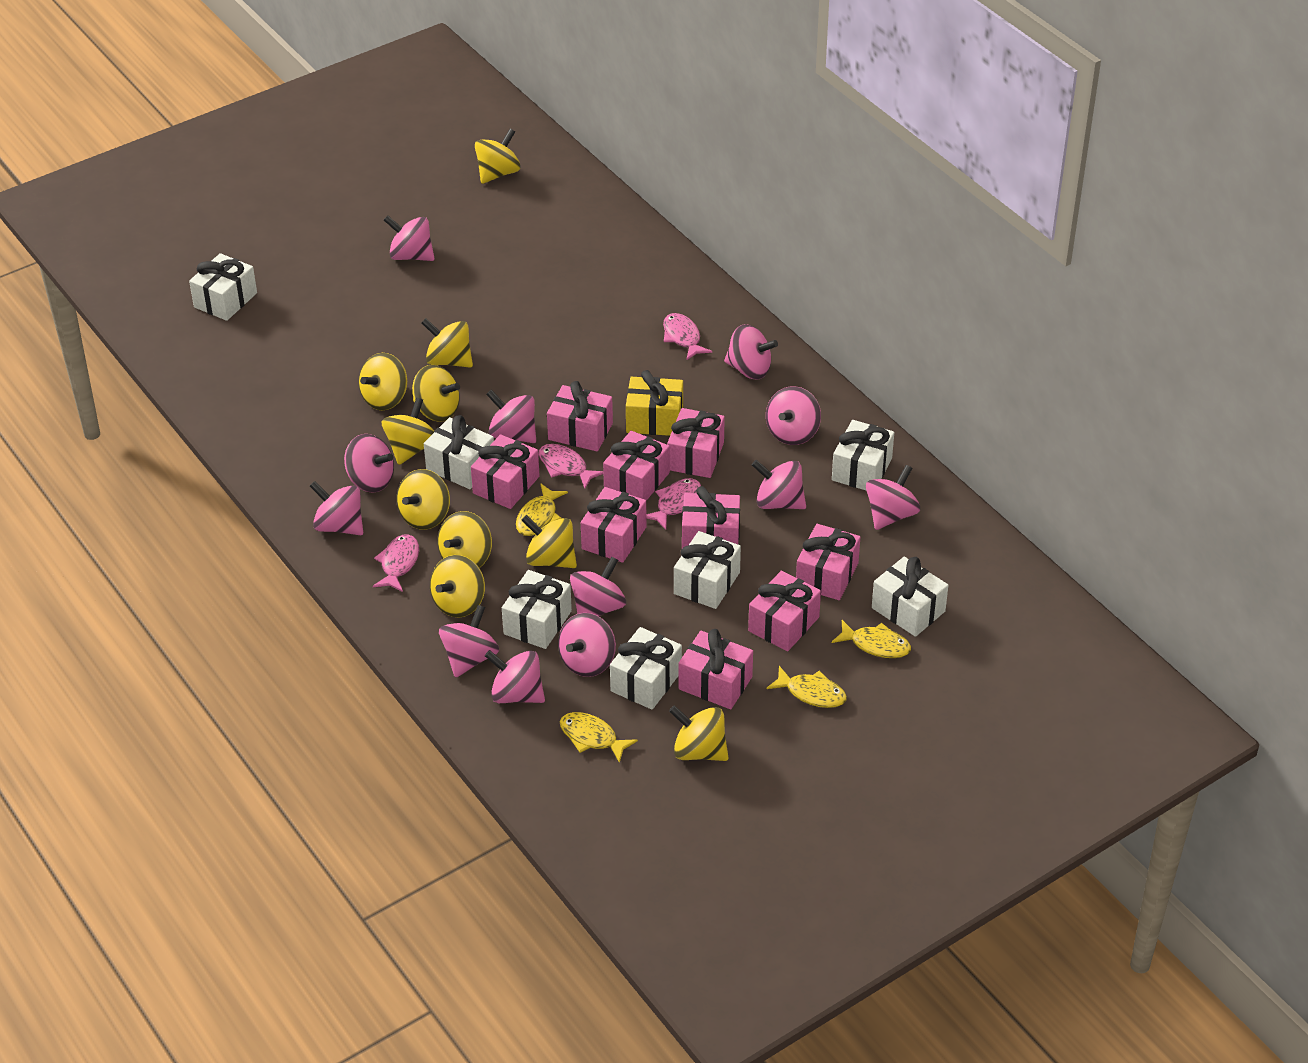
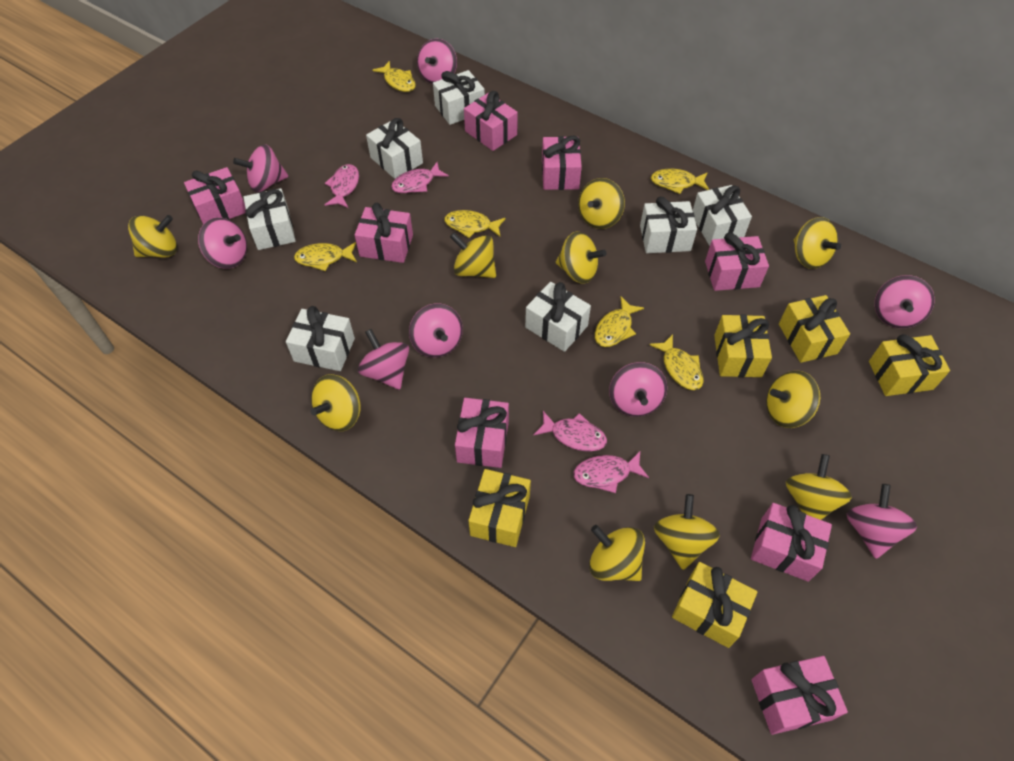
pink gift: 9 -> 8
pink spinning top: 12 -> 8
yellow fish: 4 -> 6
yellow gift: 1 -> 5

